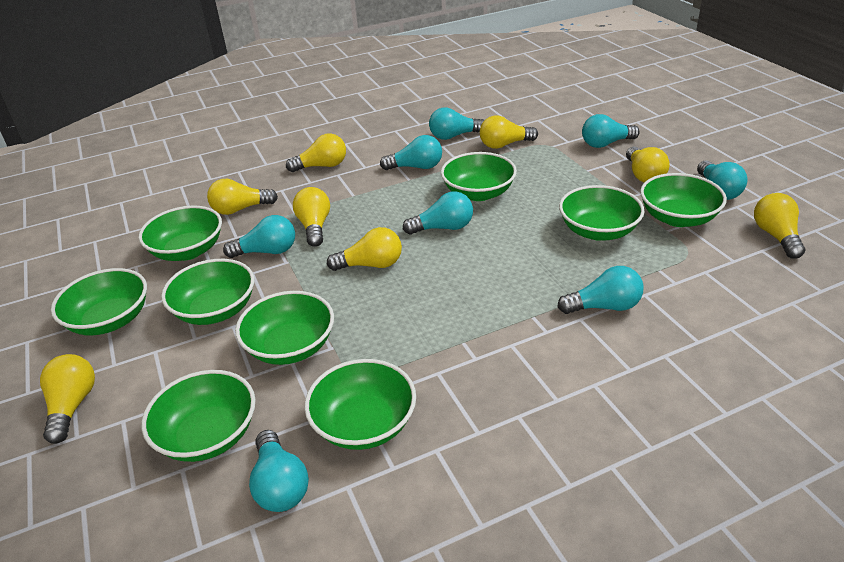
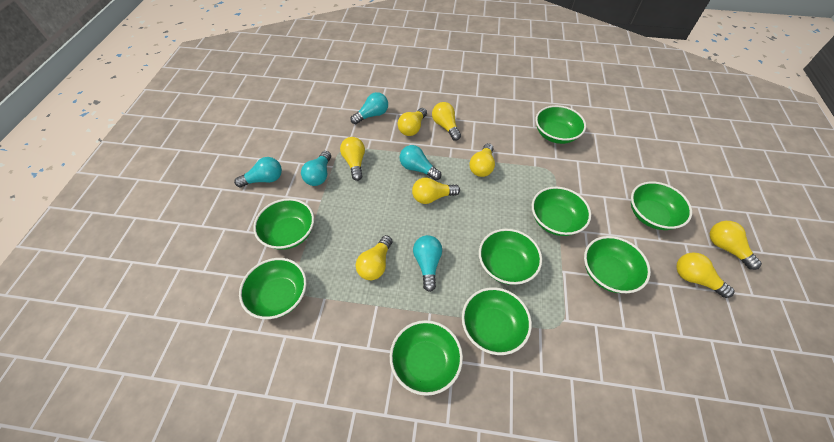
turquoise light bulb: 8 -> 5

